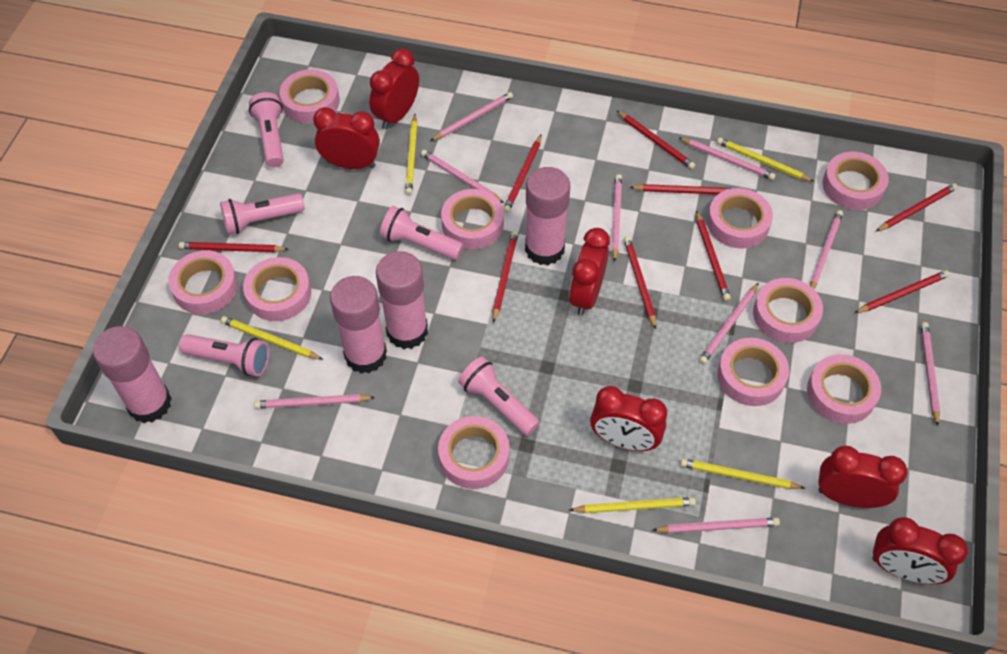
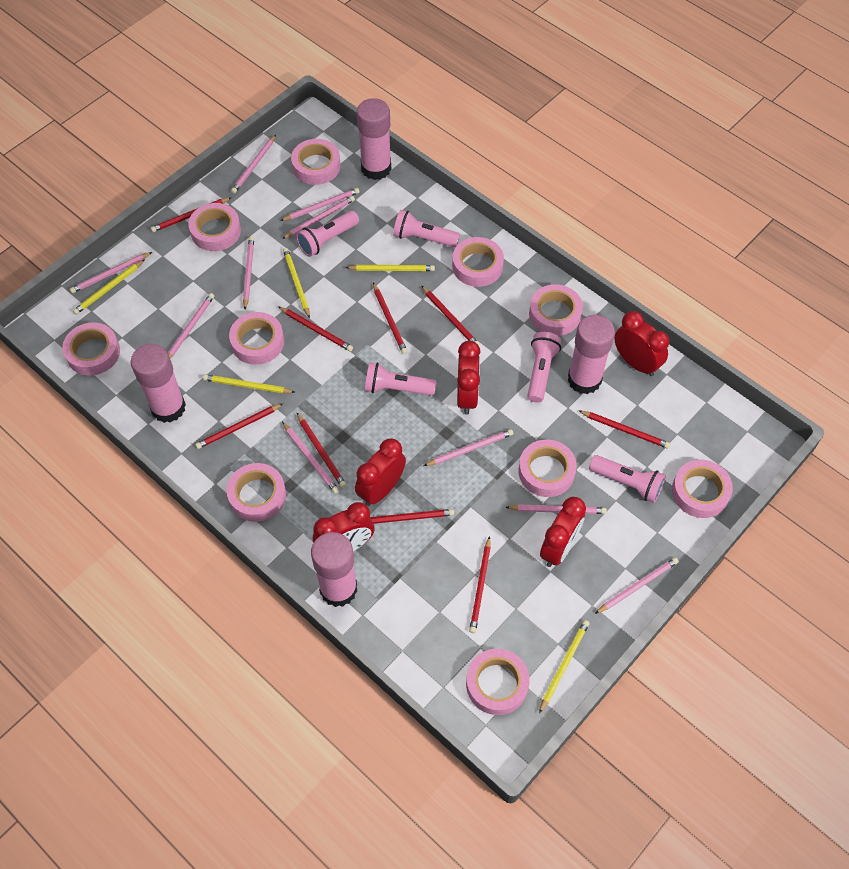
pink pencil: 9 -> 10
red clock: 6 -> 5

